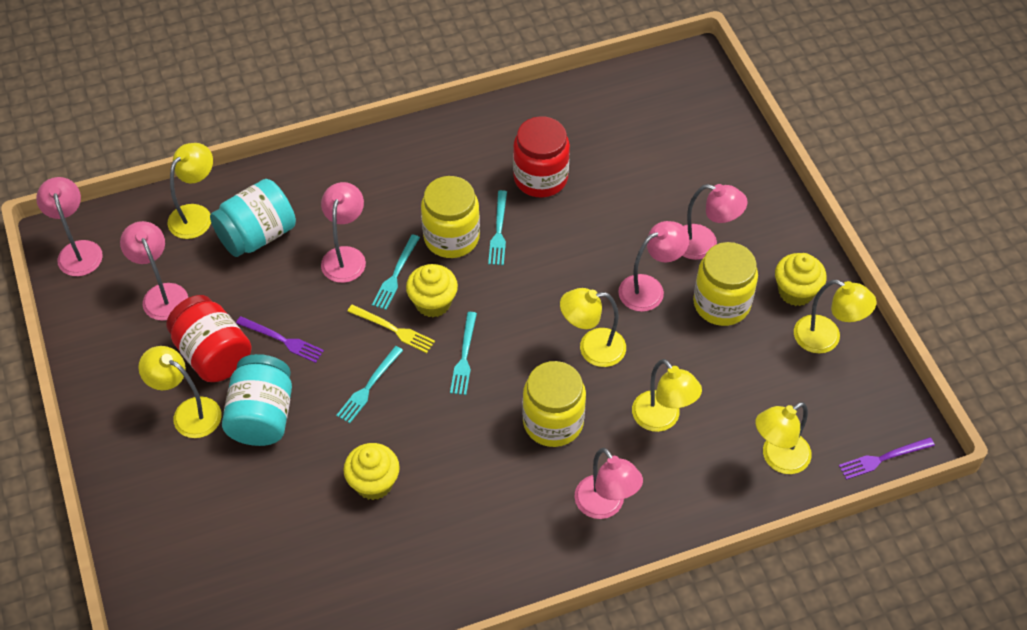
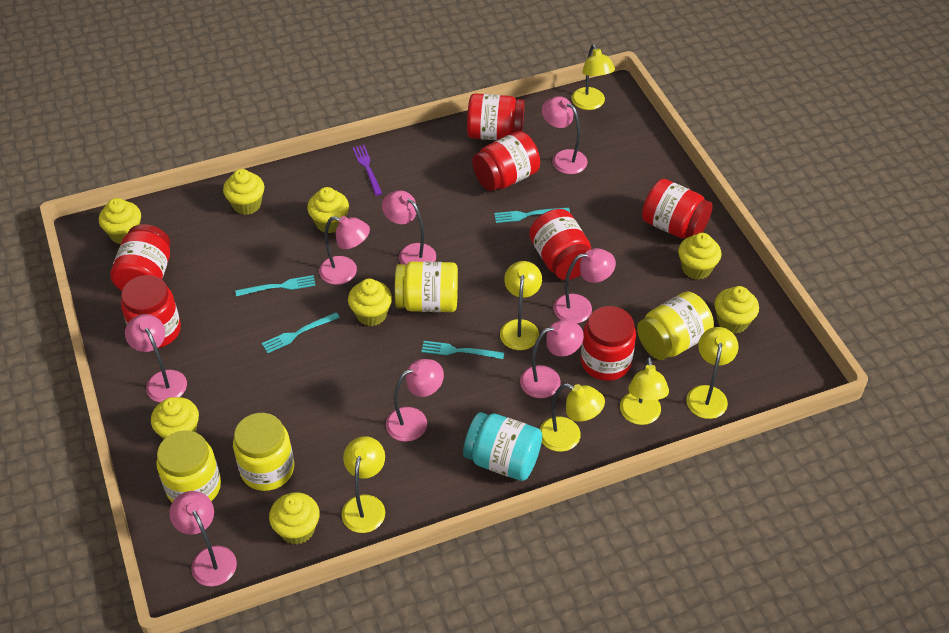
pink lamp: 6 -> 8
purple fork: 2 -> 1
red jar: 2 -> 7
turquoise jar: 2 -> 1
yellow cupcake: 3 -> 8
yellow fork: 1 -> 0
yellow jar: 3 -> 4

